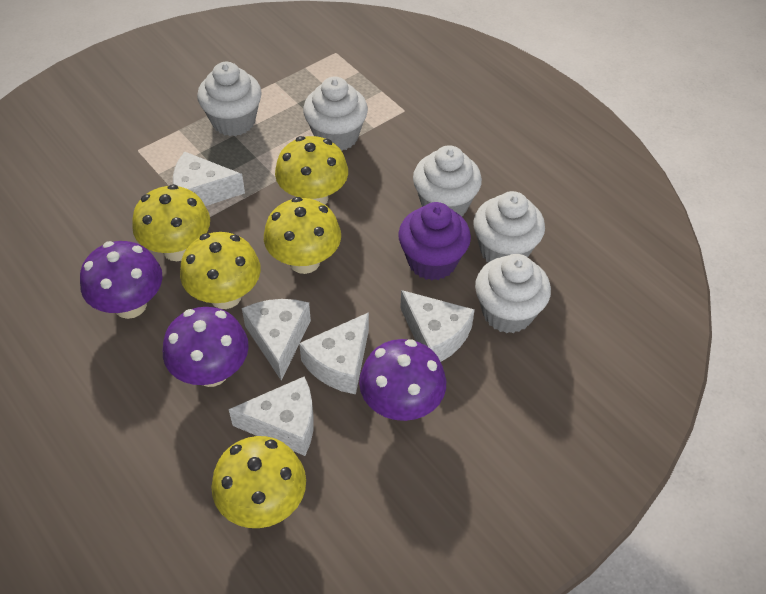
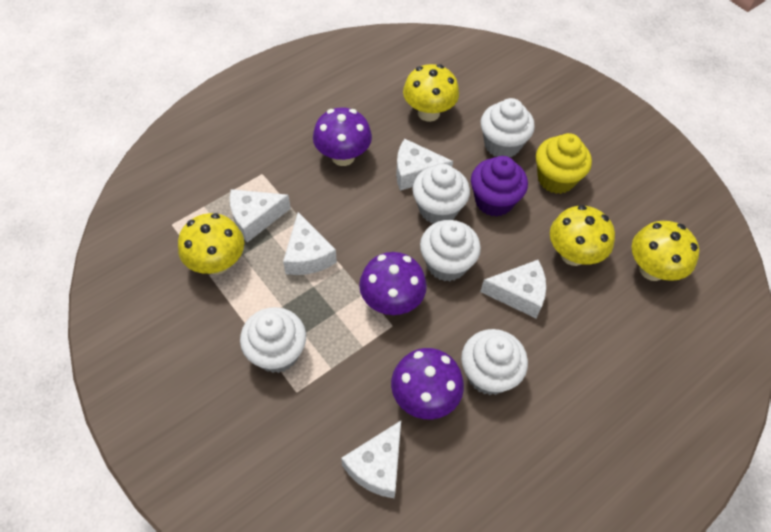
yellow cupcake: 0 -> 1
yellow mushroom: 5 -> 4

